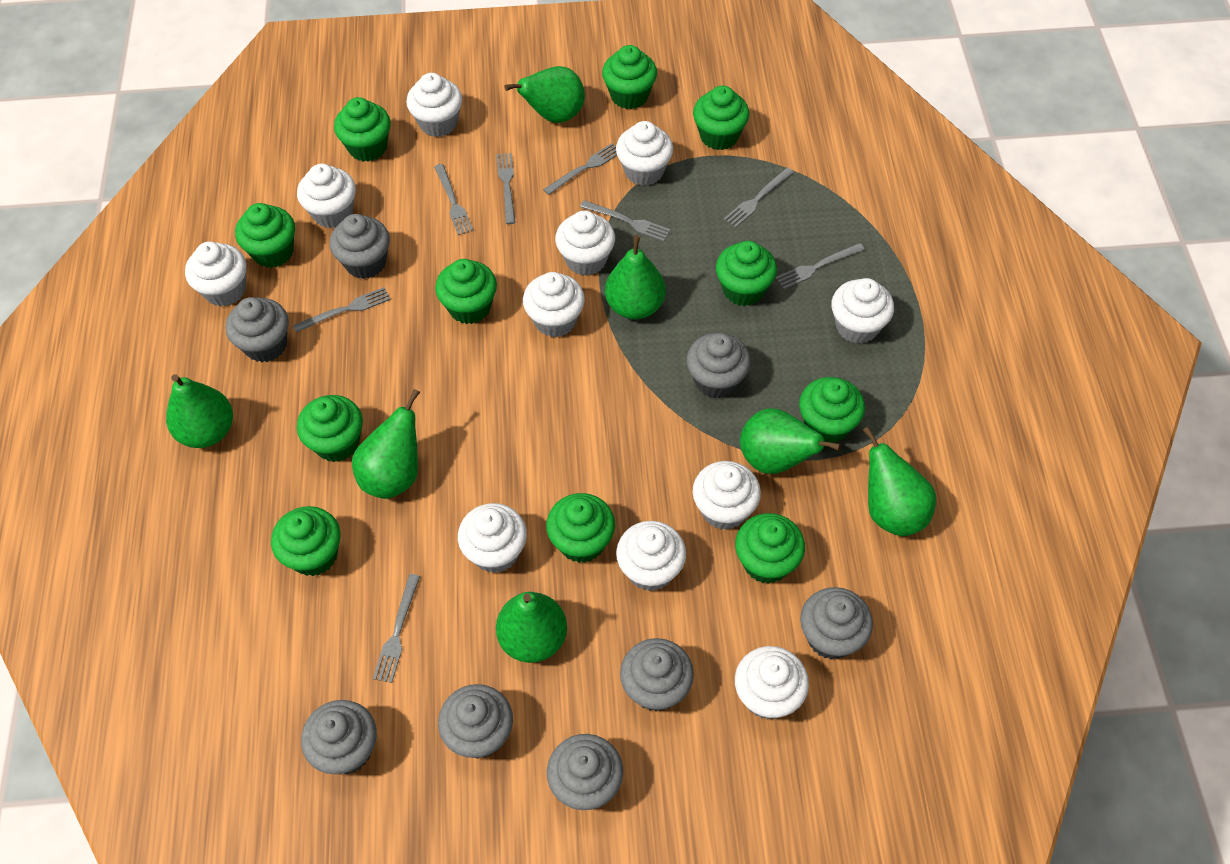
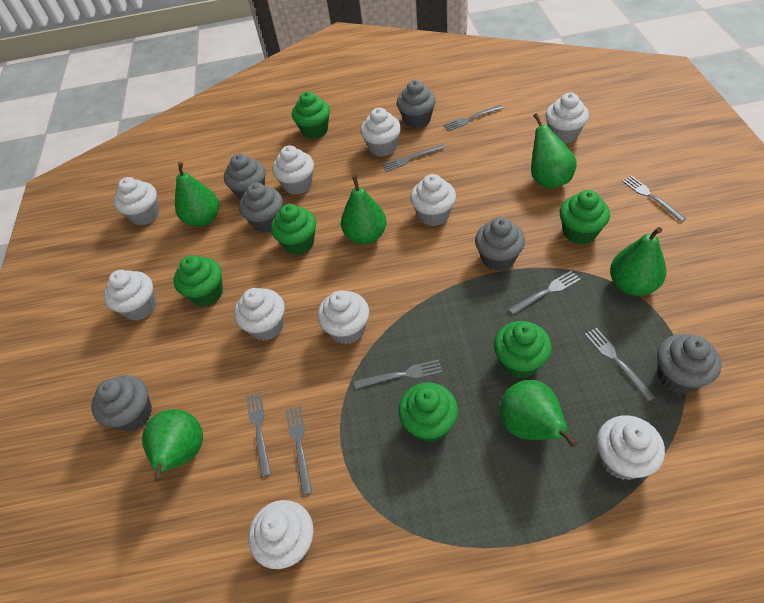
green cupcake: 11 -> 6
green pear: 7 -> 6
grey cupcake: 8 -> 6
white cupcake: 11 -> 10

